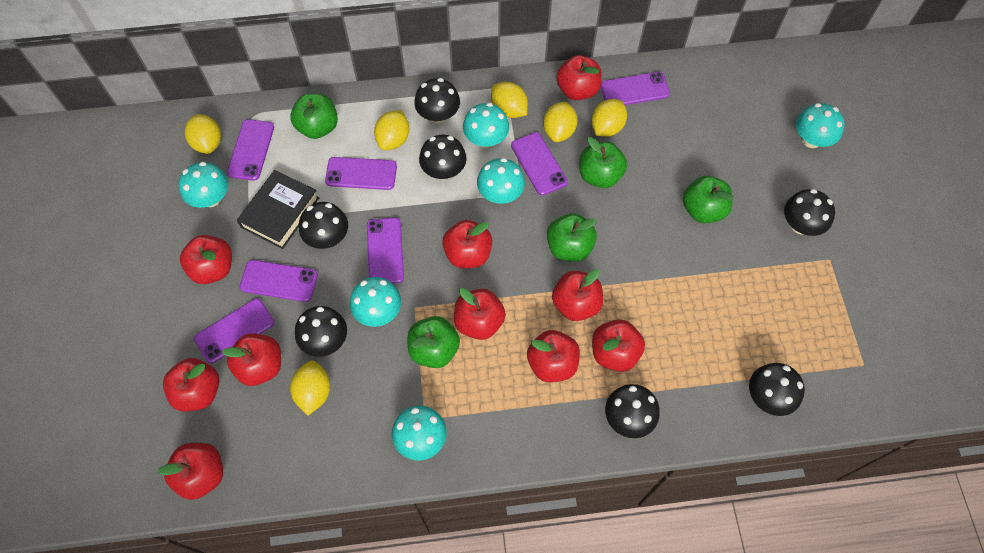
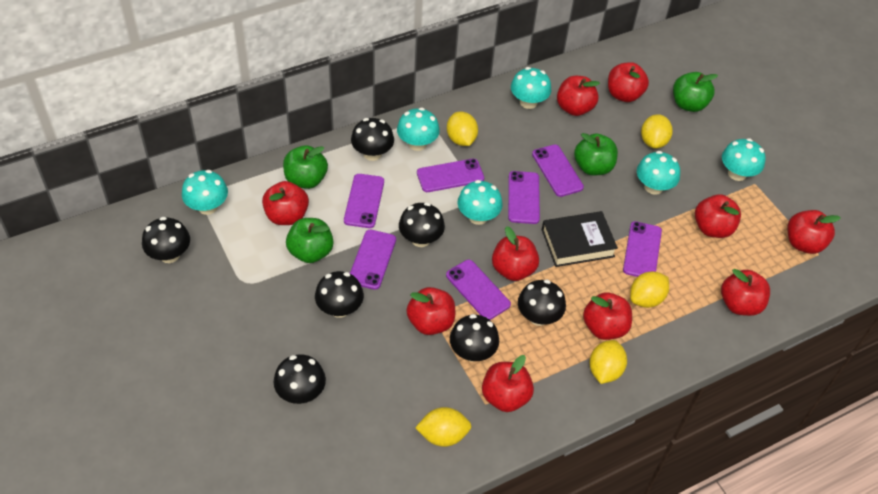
green apple: 5 -> 4
yellow lemon: 6 -> 5

